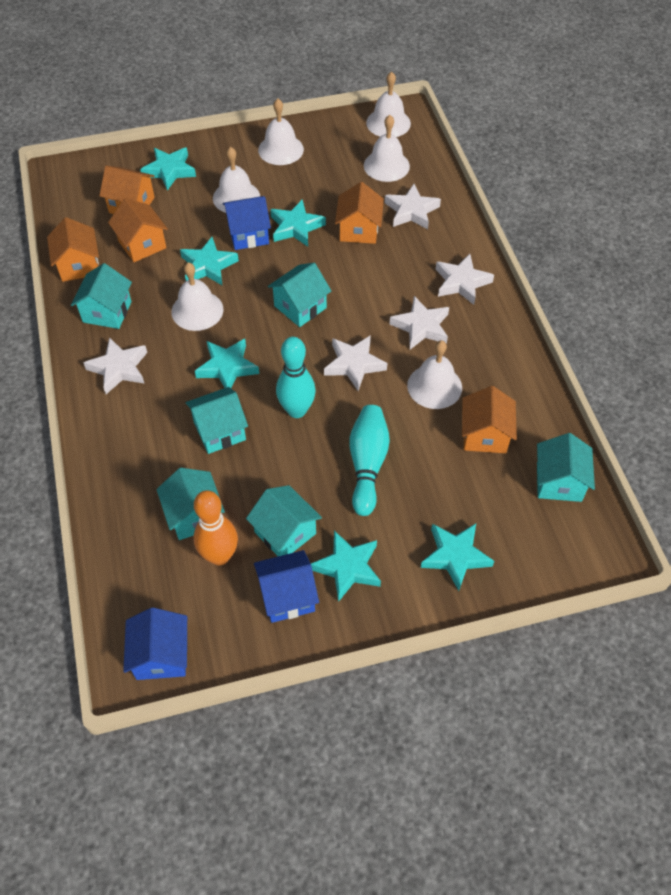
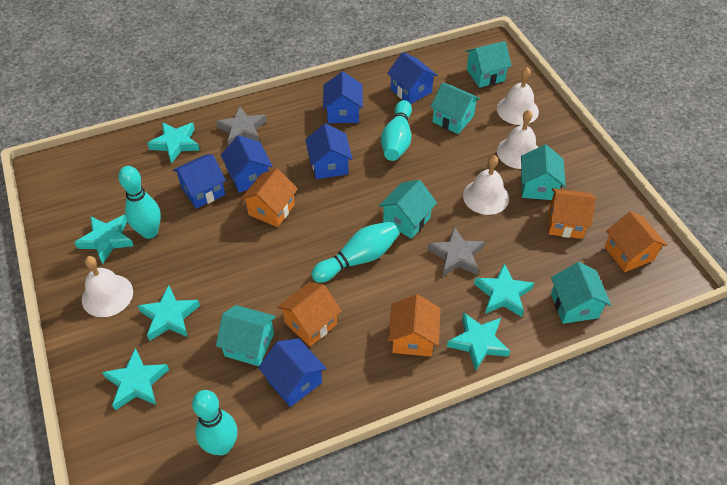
blue house: 3 -> 6
grey star: 0 -> 2
orange bowling pin: 1 -> 0
turquoise bowling pin: 2 -> 4
white bell: 6 -> 4
white star: 5 -> 0

